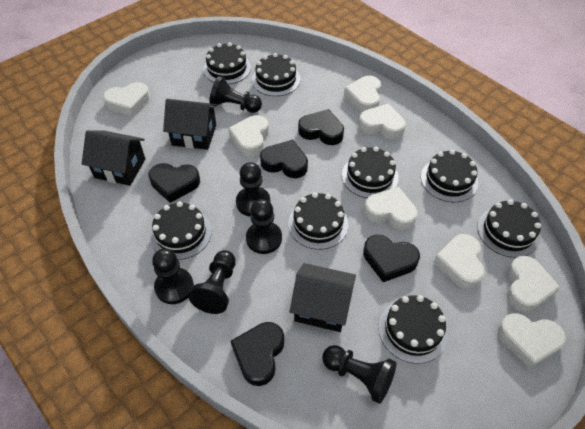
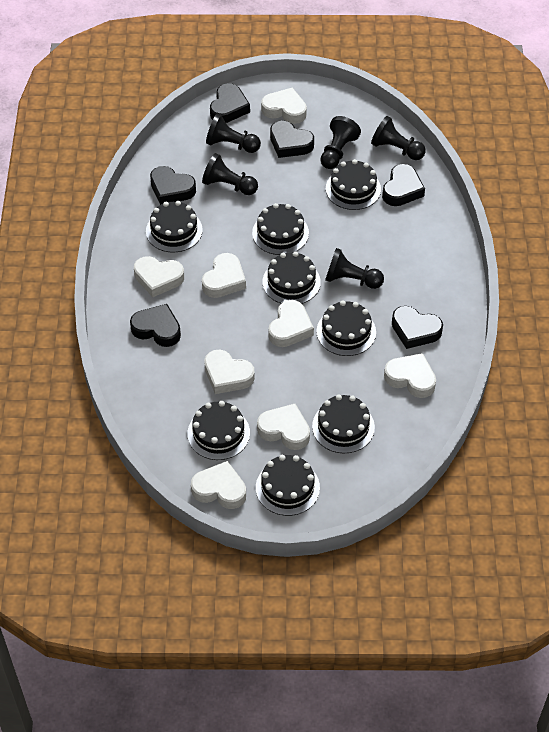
black heart: 5 -> 6
black house: 3 -> 0
black pawn: 6 -> 5

